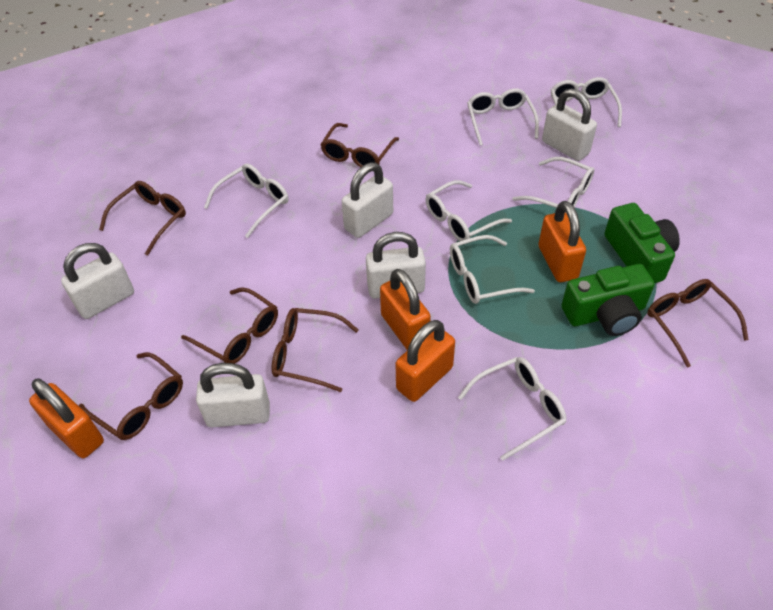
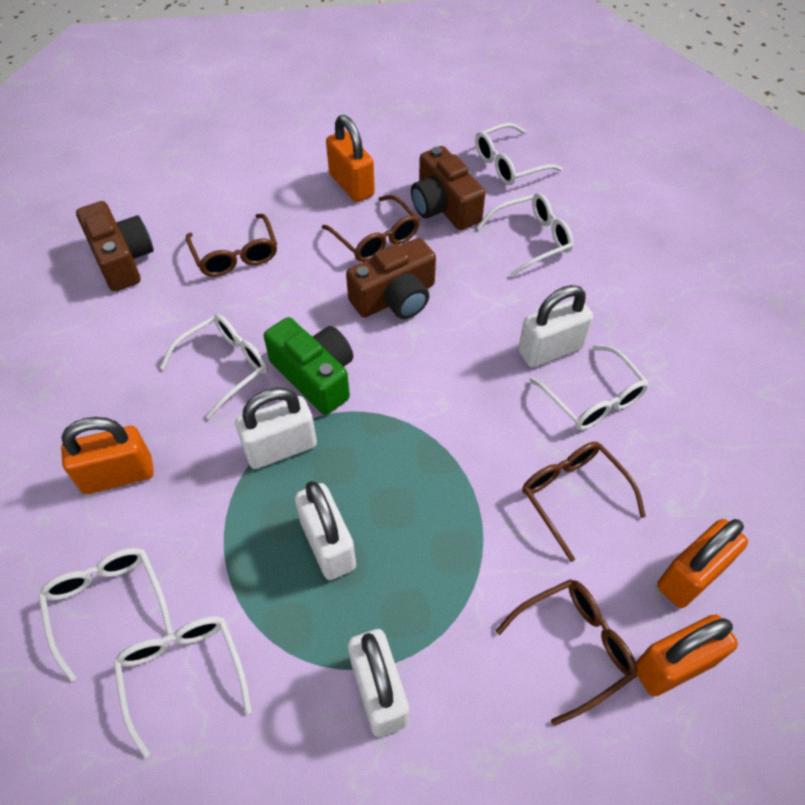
brown camera: 0 -> 3
brown glasses: 6 -> 4
green camera: 2 -> 1
white glasses: 7 -> 6
white padlock: 5 -> 4

